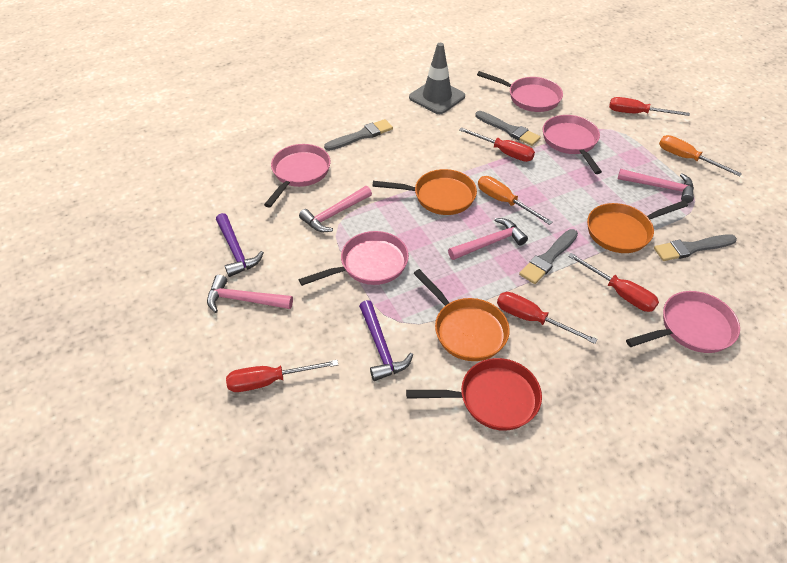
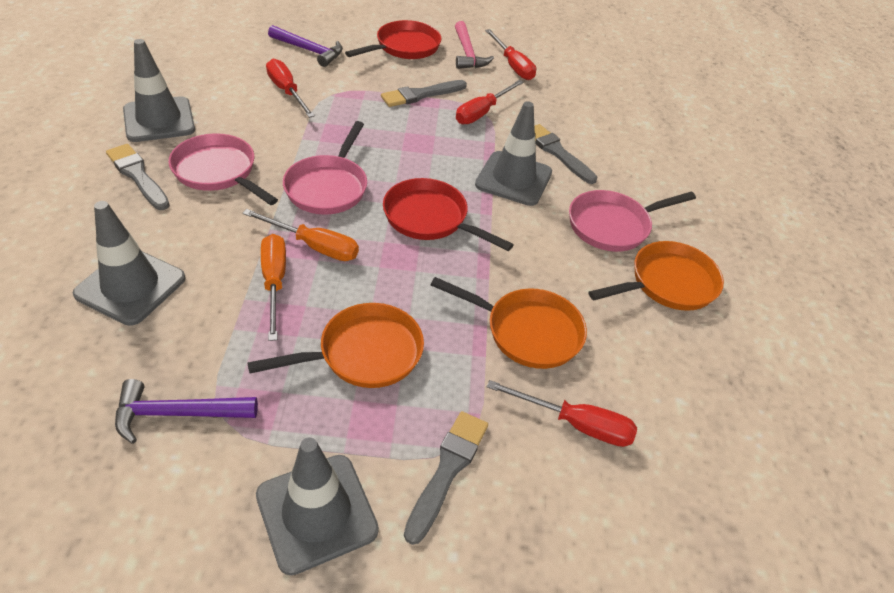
grey traffic cone: 1 -> 4
pink hammer: 4 -> 1
pink pan: 5 -> 3
red pan: 1 -> 2
red screwdriver: 5 -> 4

